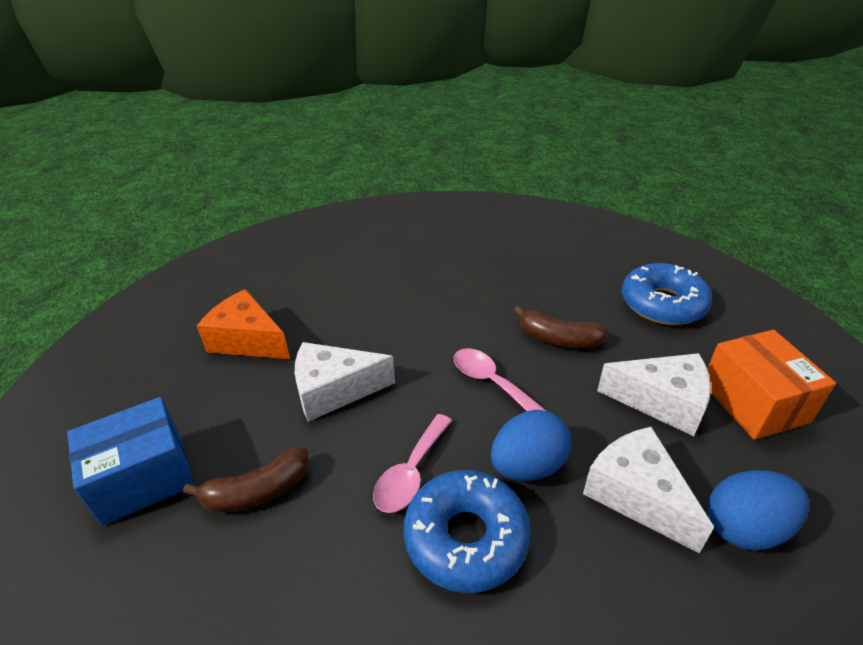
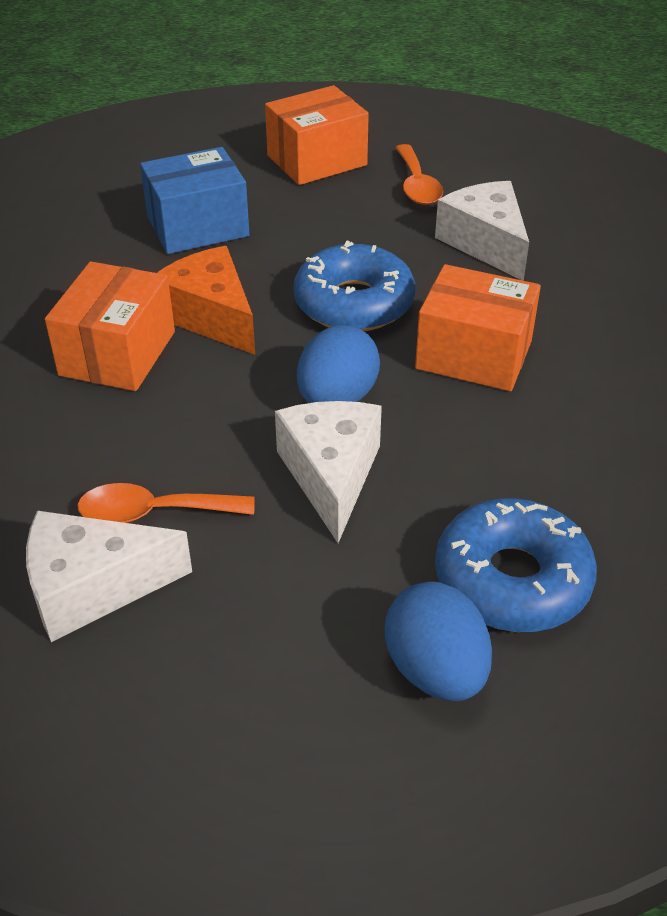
brown banana: 2 -> 0
orange box: 1 -> 3
orange spoon: 0 -> 2
pink spoon: 2 -> 0

